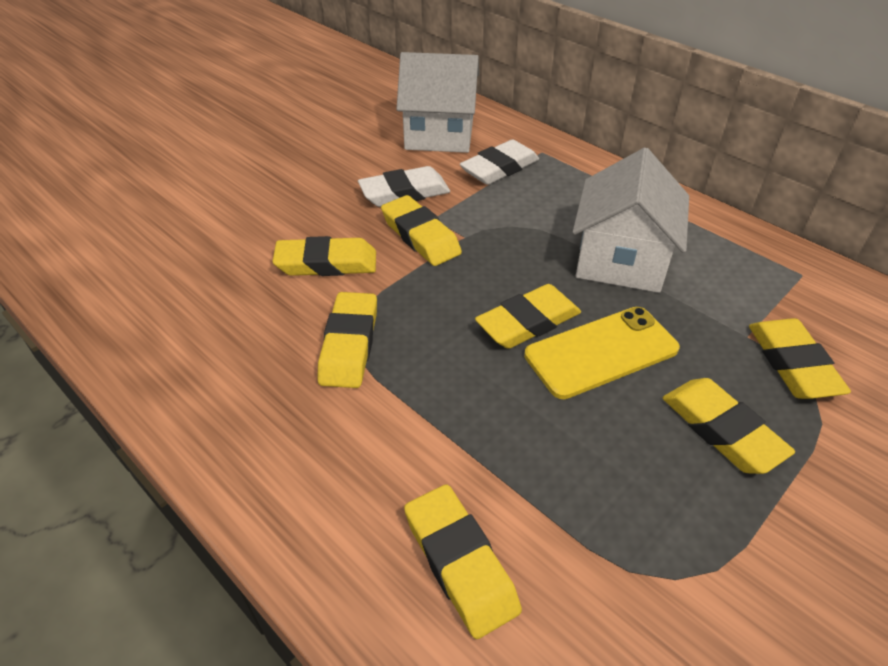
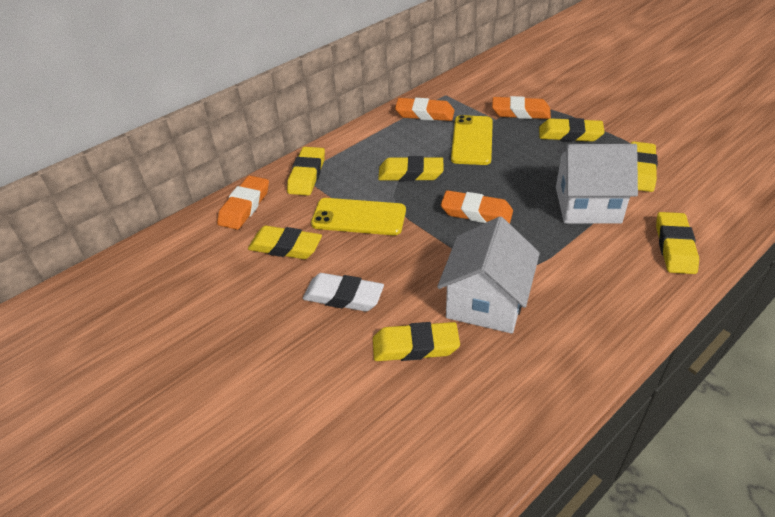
orange eraser: 0 -> 4
white eraser: 2 -> 1
yellow phone: 1 -> 2

